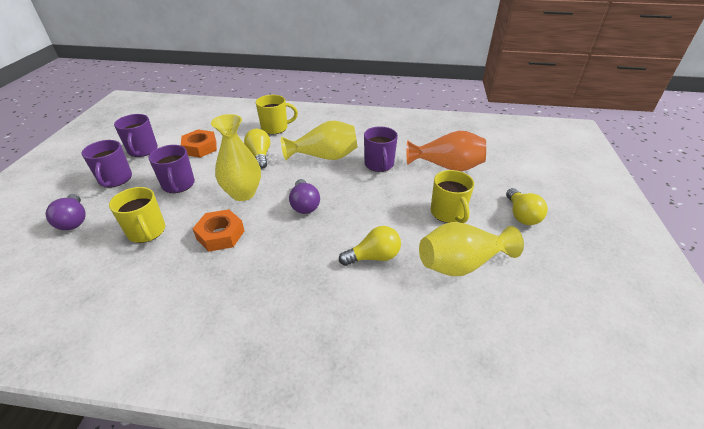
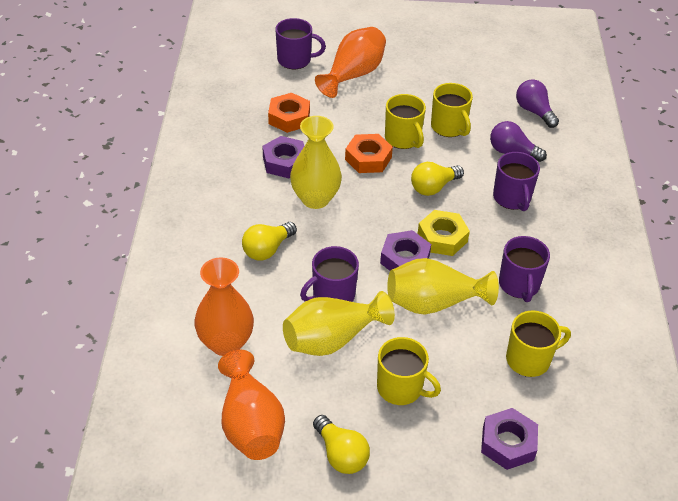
orange vase: 1 -> 3
purple nut: 0 -> 3
yellow mug: 3 -> 4
yellow nut: 0 -> 1

